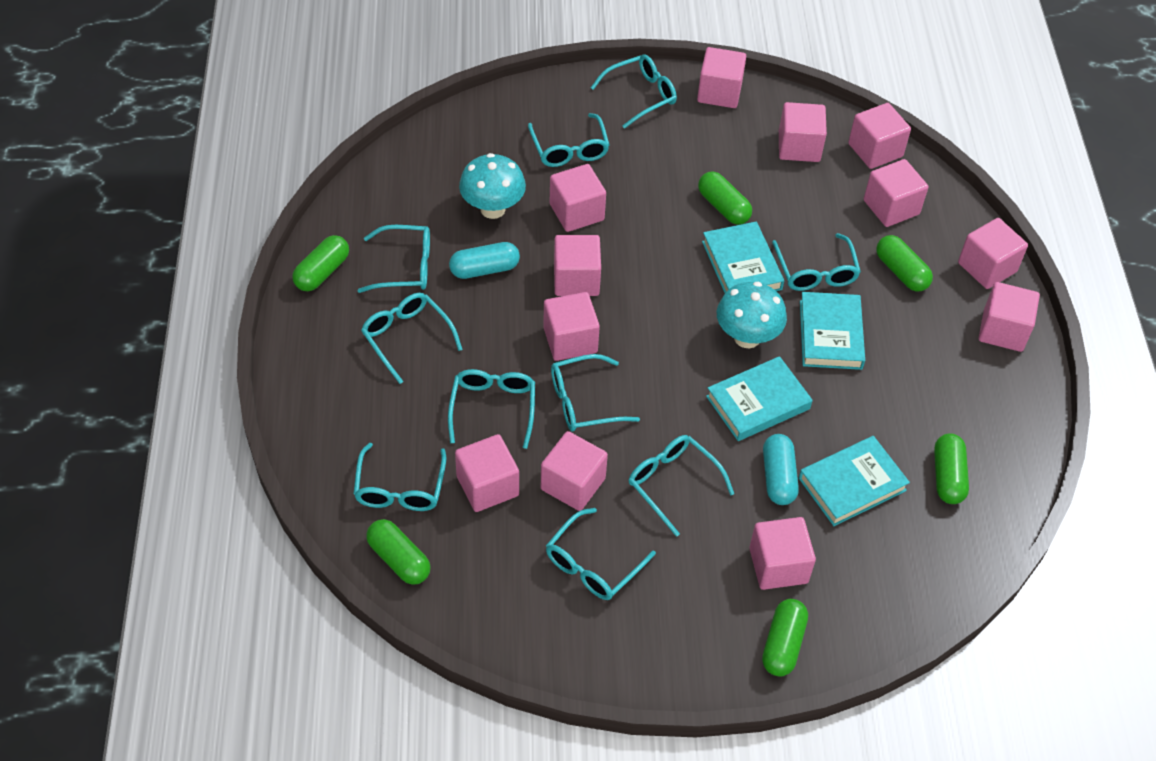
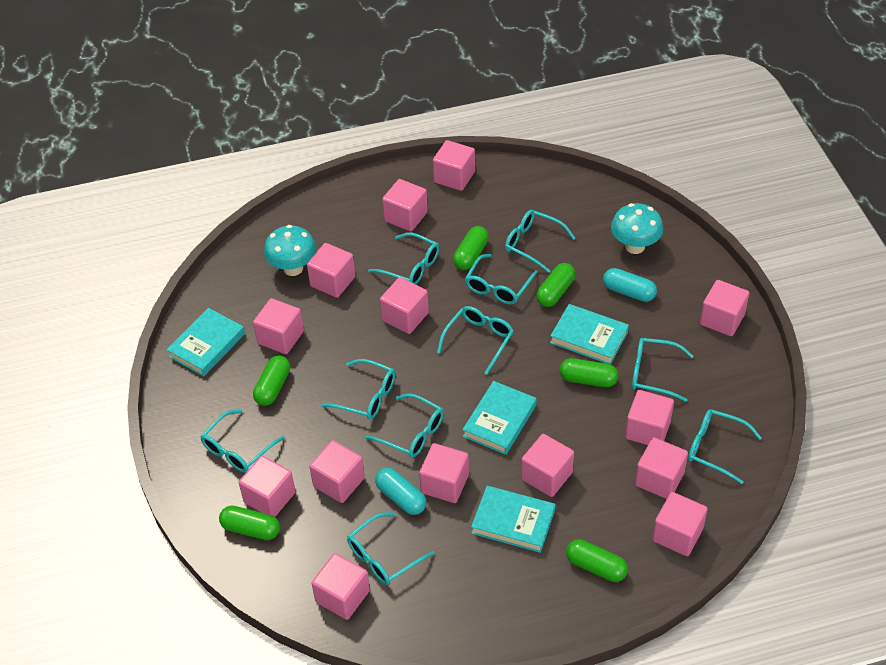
pink cube: 12 -> 14

